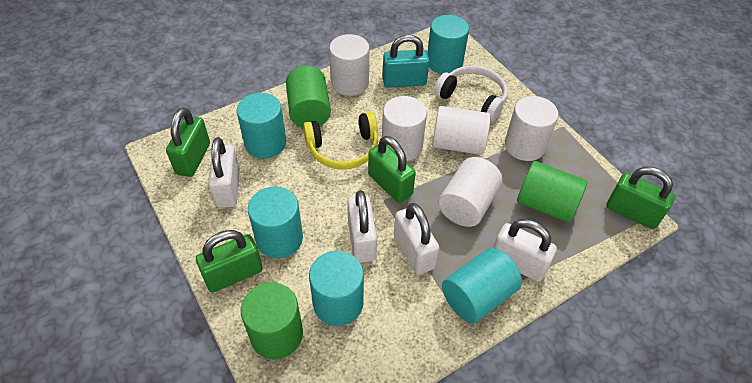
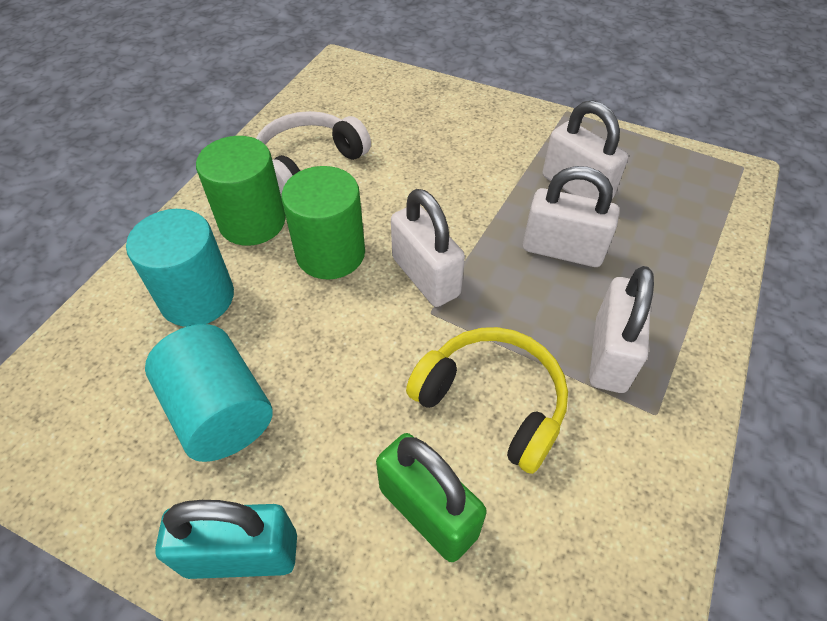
green cylinder: 3 -> 2
green padlock: 4 -> 1
turquoise cylinder: 5 -> 2
white cylinder: 5 -> 0

